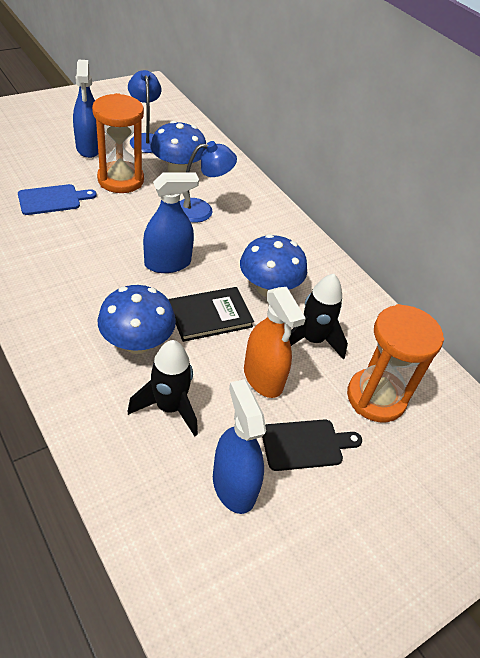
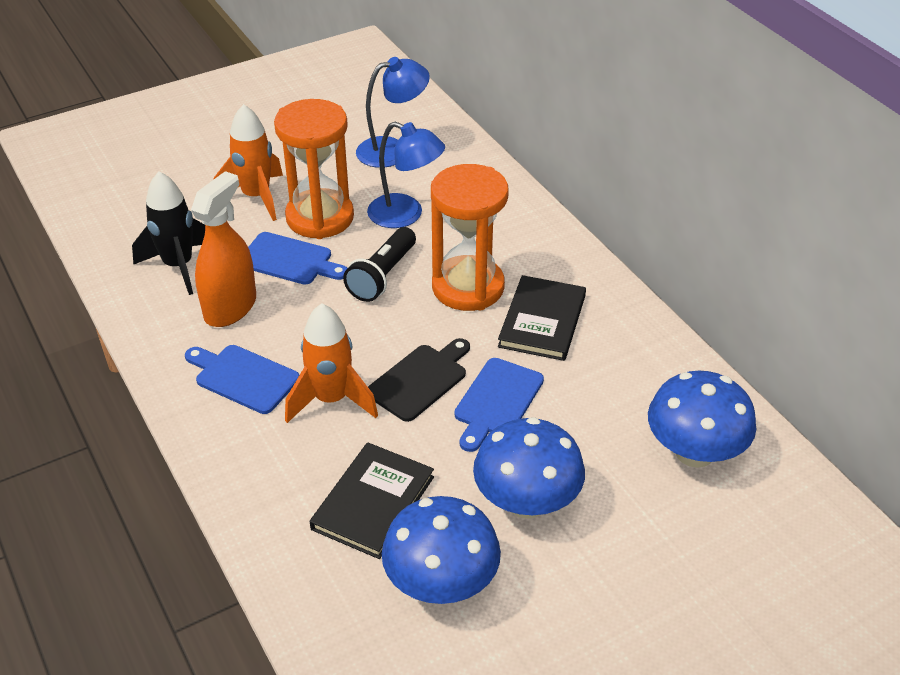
black book: 1 -> 2
black flashlight: 0 -> 1
black rocket: 2 -> 1
blue cutting board: 1 -> 3
blue spray bottle: 3 -> 0
orange rocket: 0 -> 2

